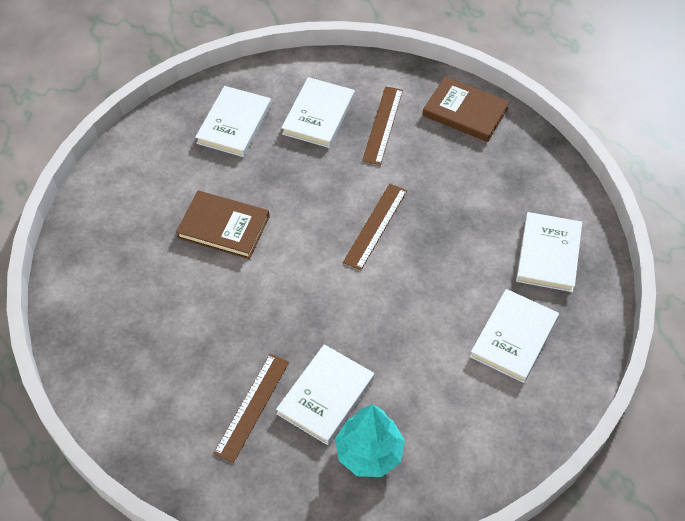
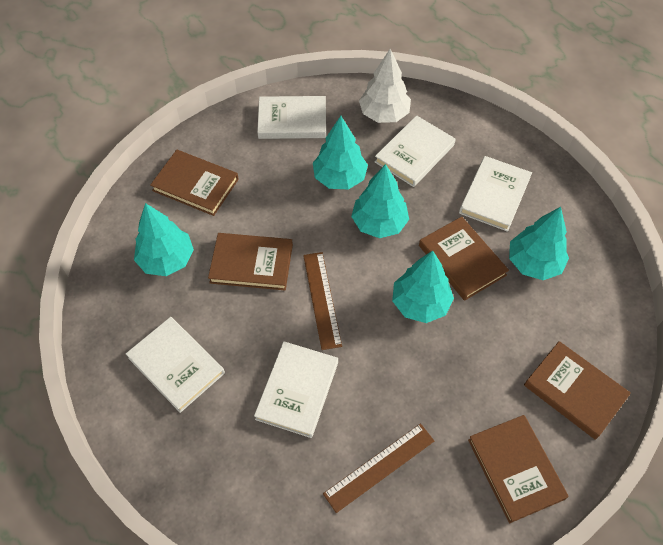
brown book: 2 -> 5
brown ruler: 3 -> 2
turquoise tree: 1 -> 5
white tree: 0 -> 1

